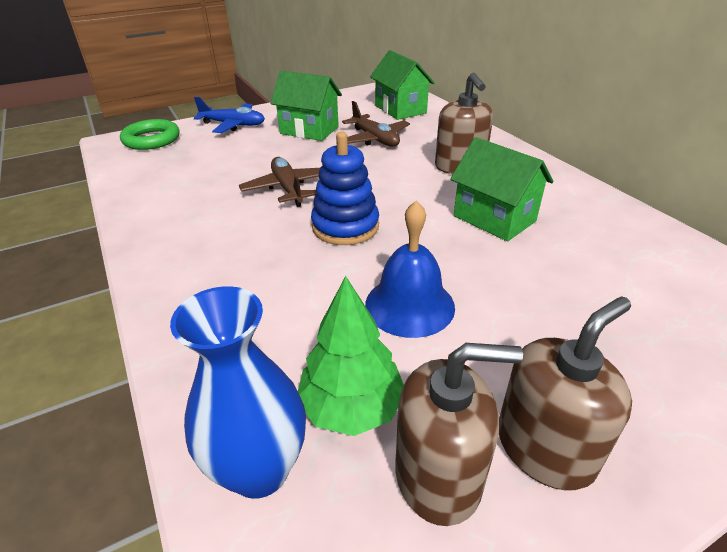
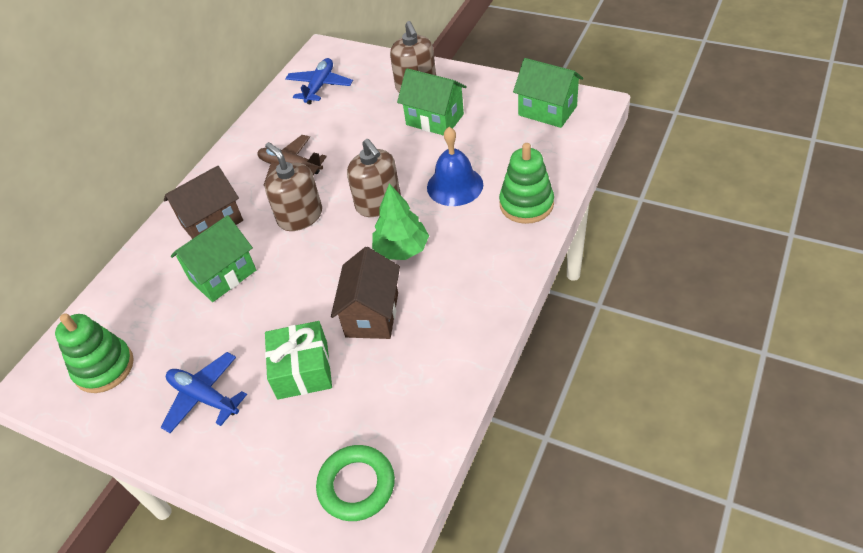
blue plane: 1 -> 2
blue stacking toy: 1 -> 0
blue vase: 1 -> 0
brown house: 0 -> 2
brown plane: 2 -> 1
green gift: 0 -> 1
green stacking toy: 0 -> 2

